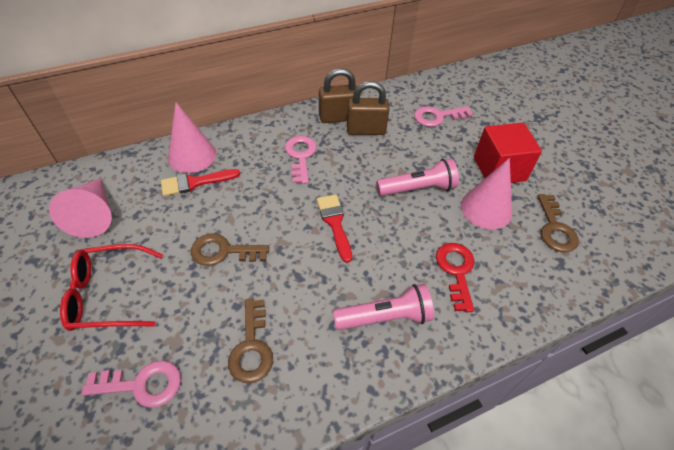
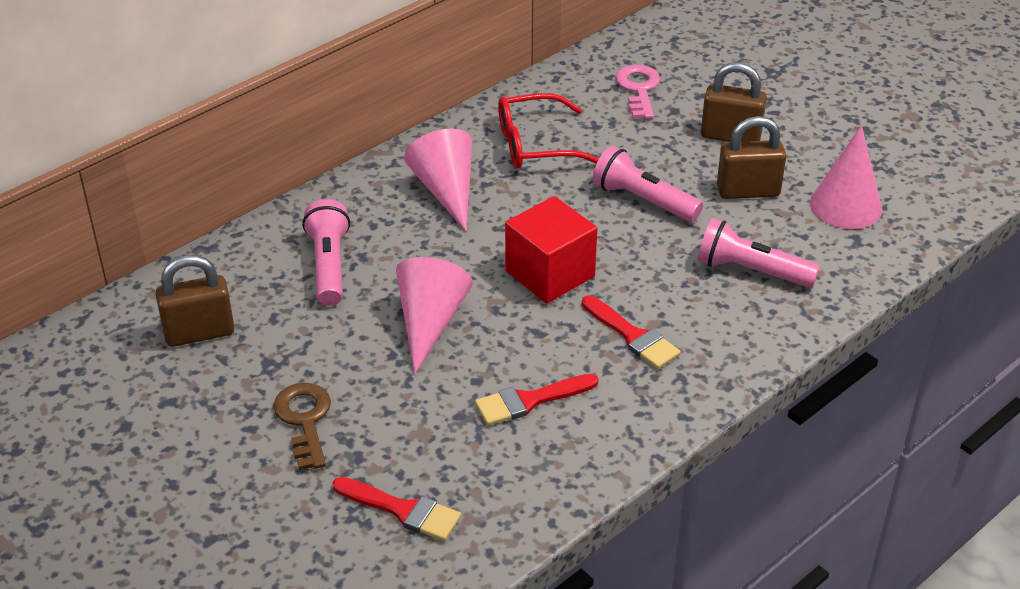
brown key: 3 -> 1
brown padlock: 2 -> 3
pink flashlight: 2 -> 3
pink key: 3 -> 1
red brush: 2 -> 3
red key: 1 -> 0

